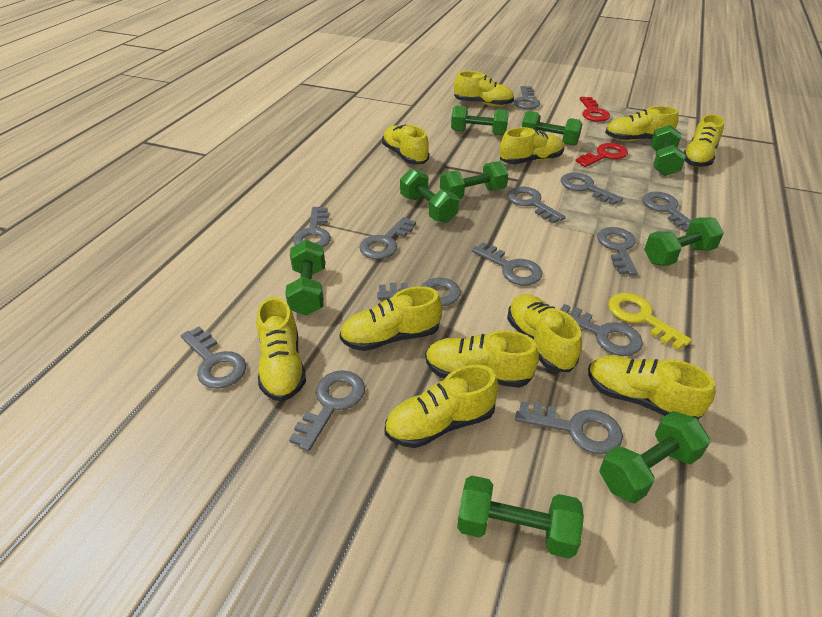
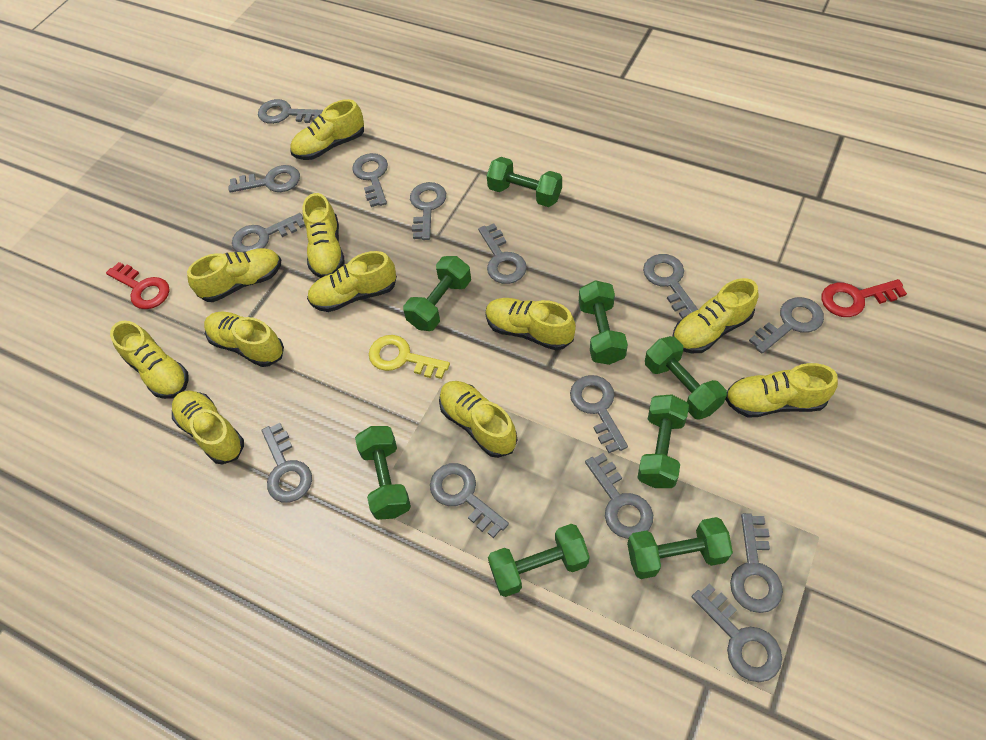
green dumbbell: 9 -> 8
grey key: 13 -> 14

